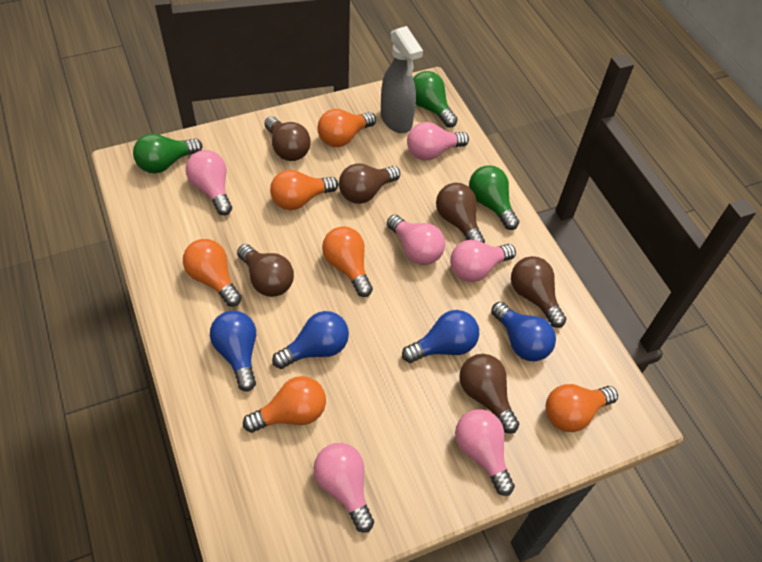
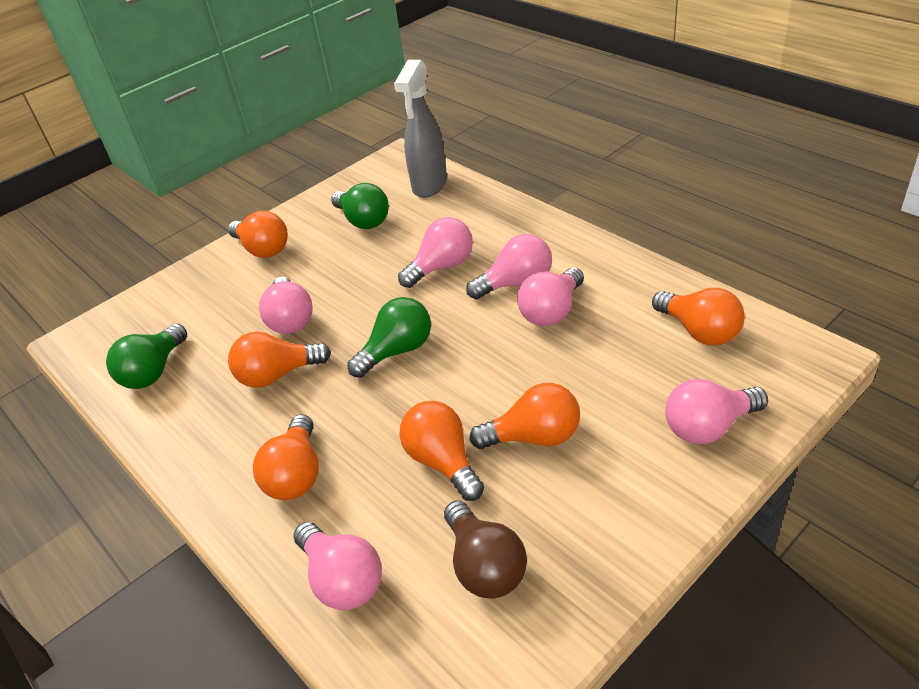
blue light bulb: 4 -> 0
brown light bulb: 6 -> 1

